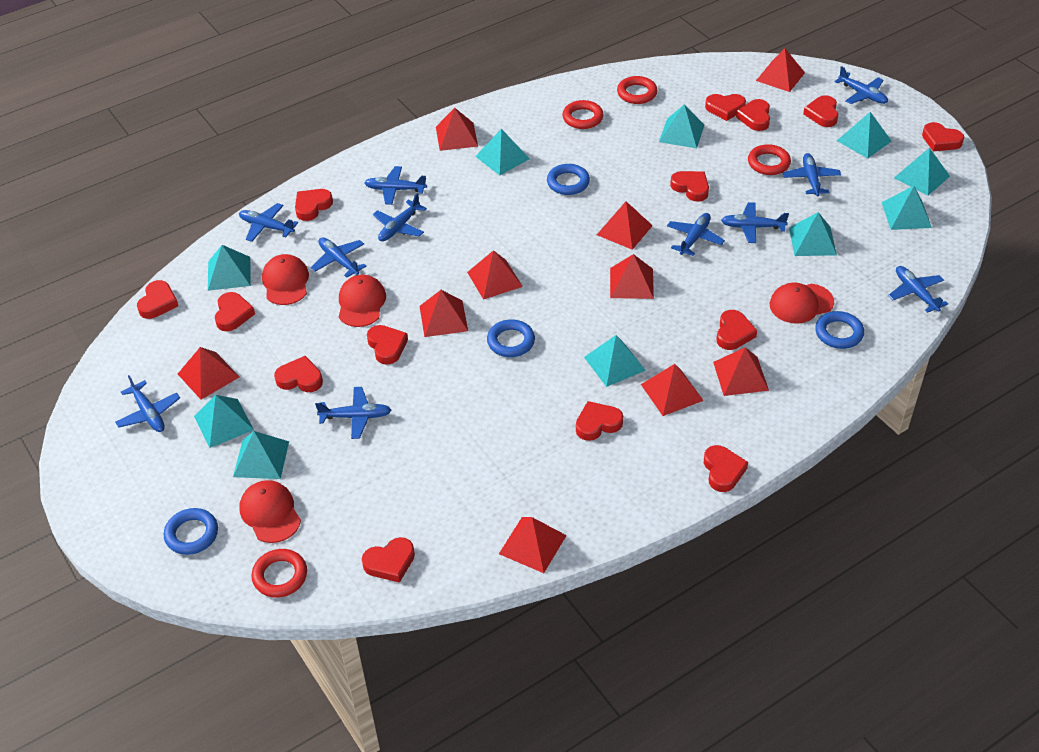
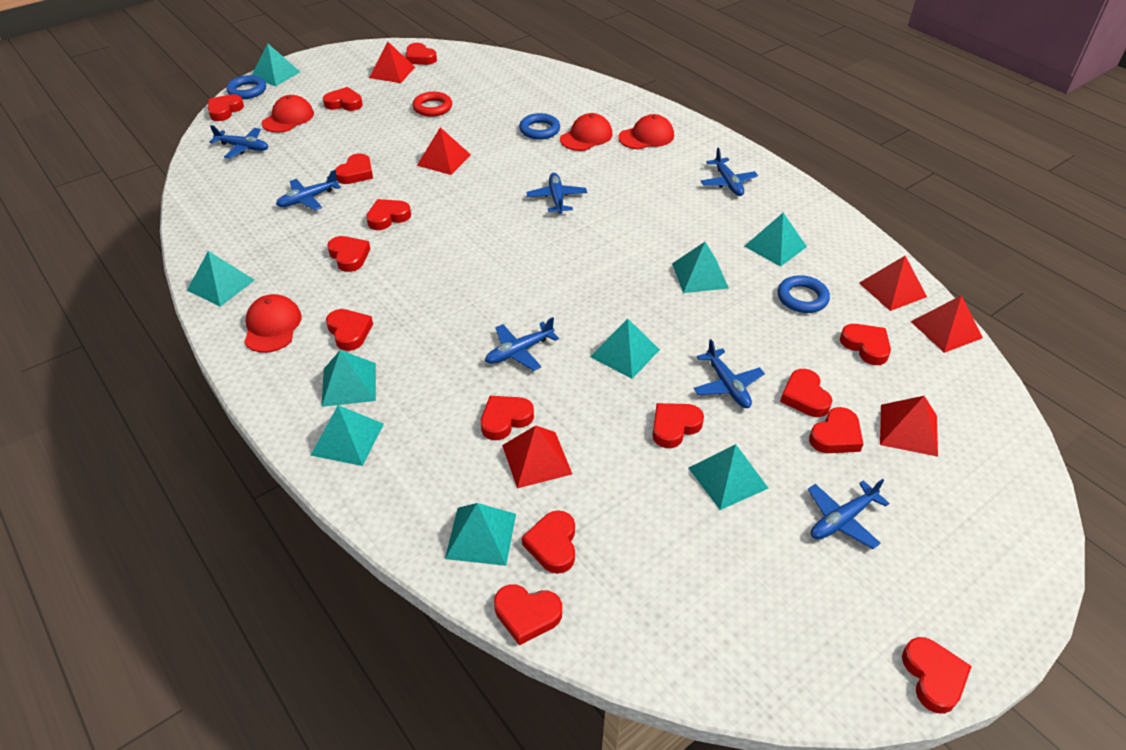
blue plane: 11 -> 7
blue ring: 4 -> 3
red heart: 14 -> 15
red pyramid: 10 -> 6
red ring: 4 -> 1
turquoise pyramid: 10 -> 9

